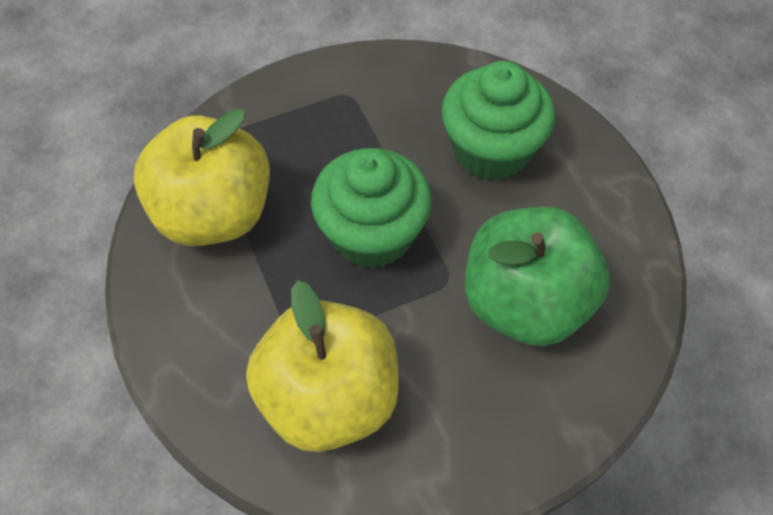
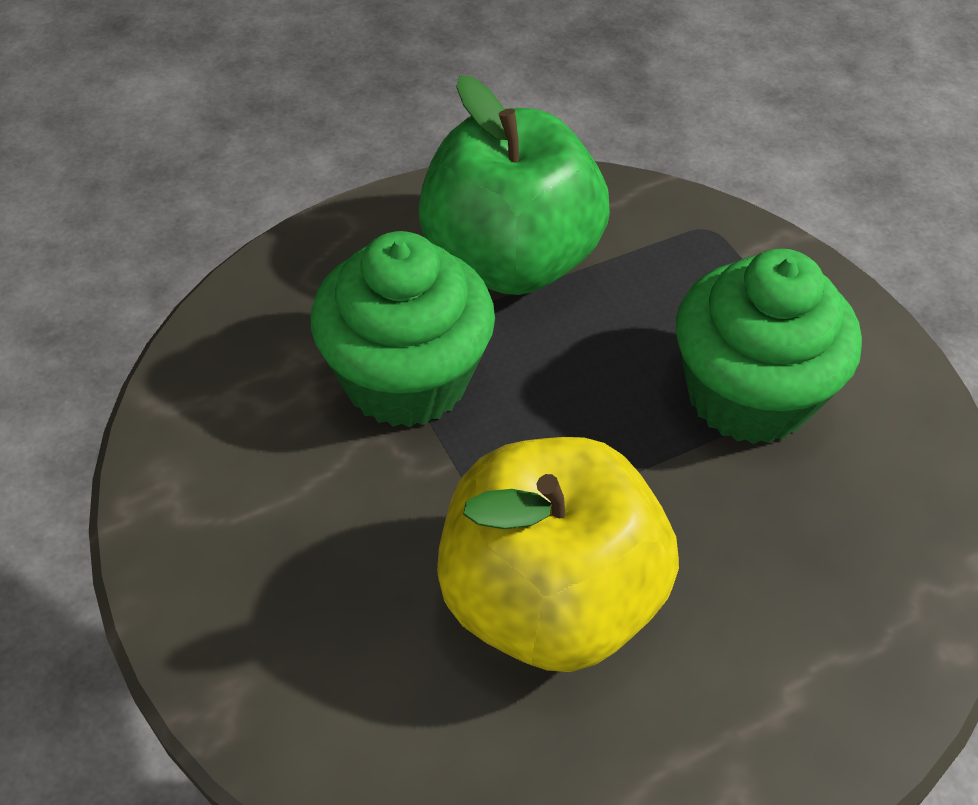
yellow apple: 2 -> 1

